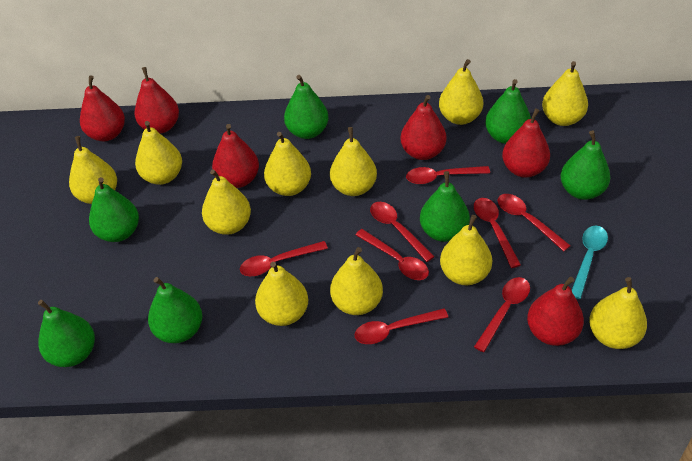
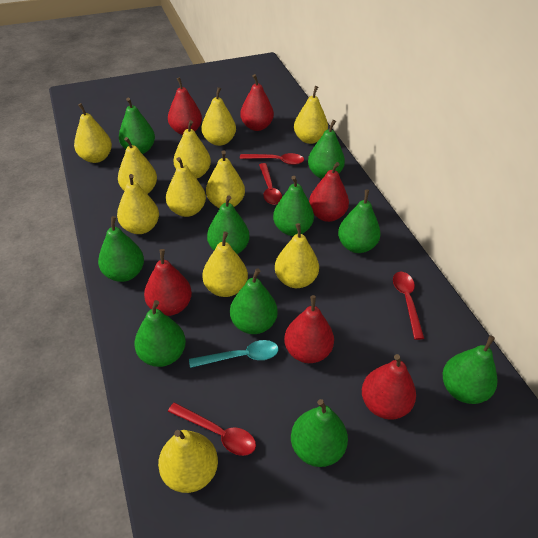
green pear: 7 -> 10
red spoon: 8 -> 4

